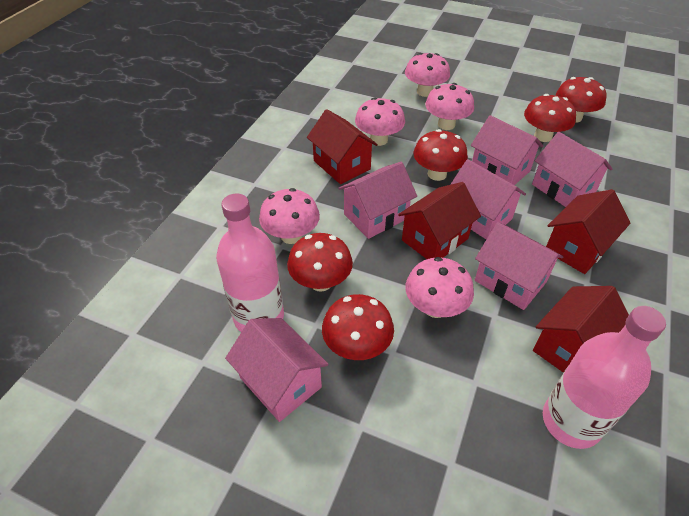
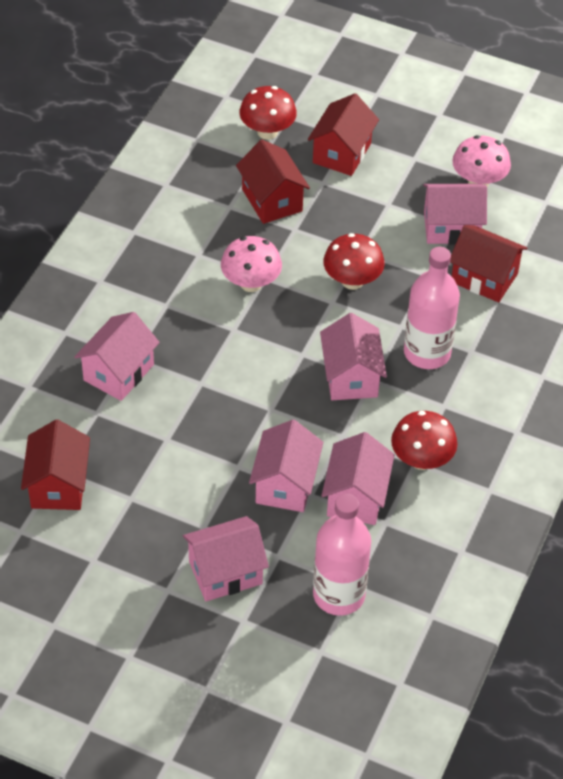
pink mushroom: 5 -> 2
red mushroom: 5 -> 3

